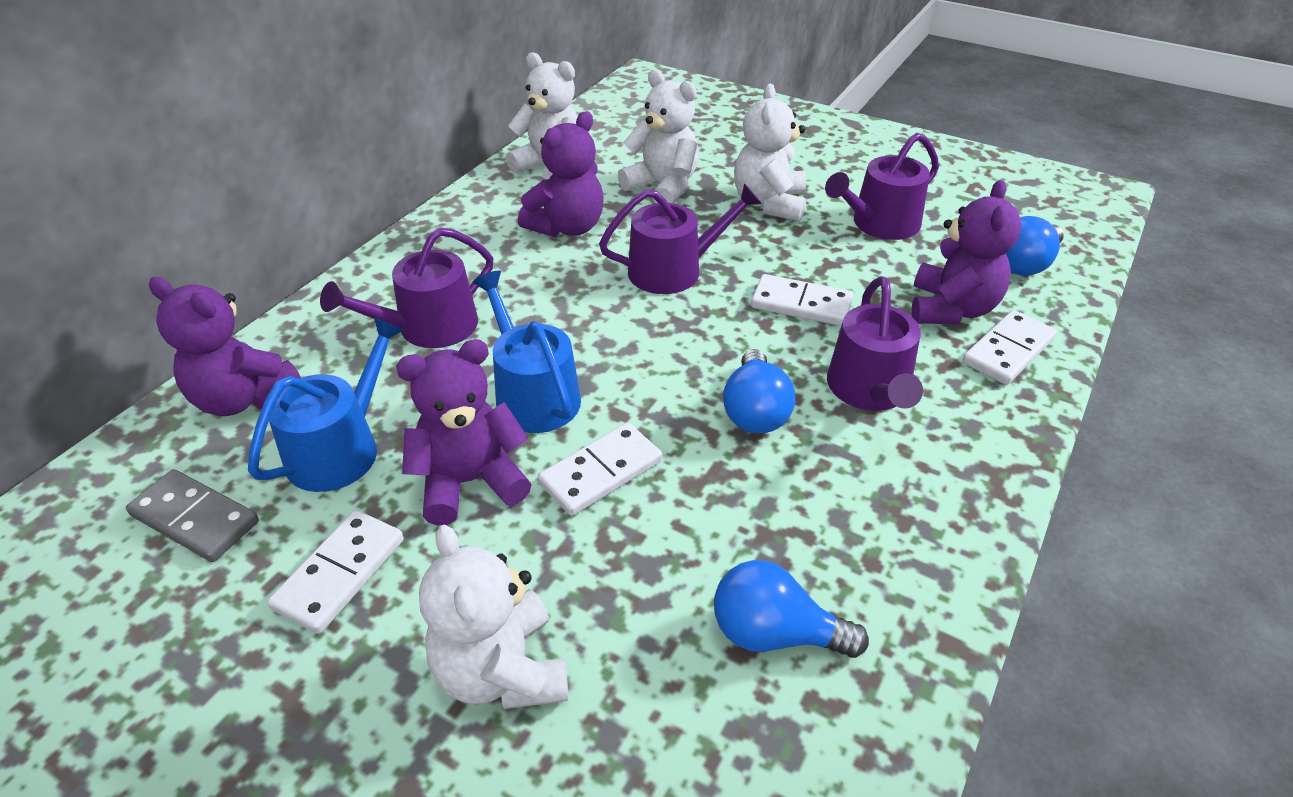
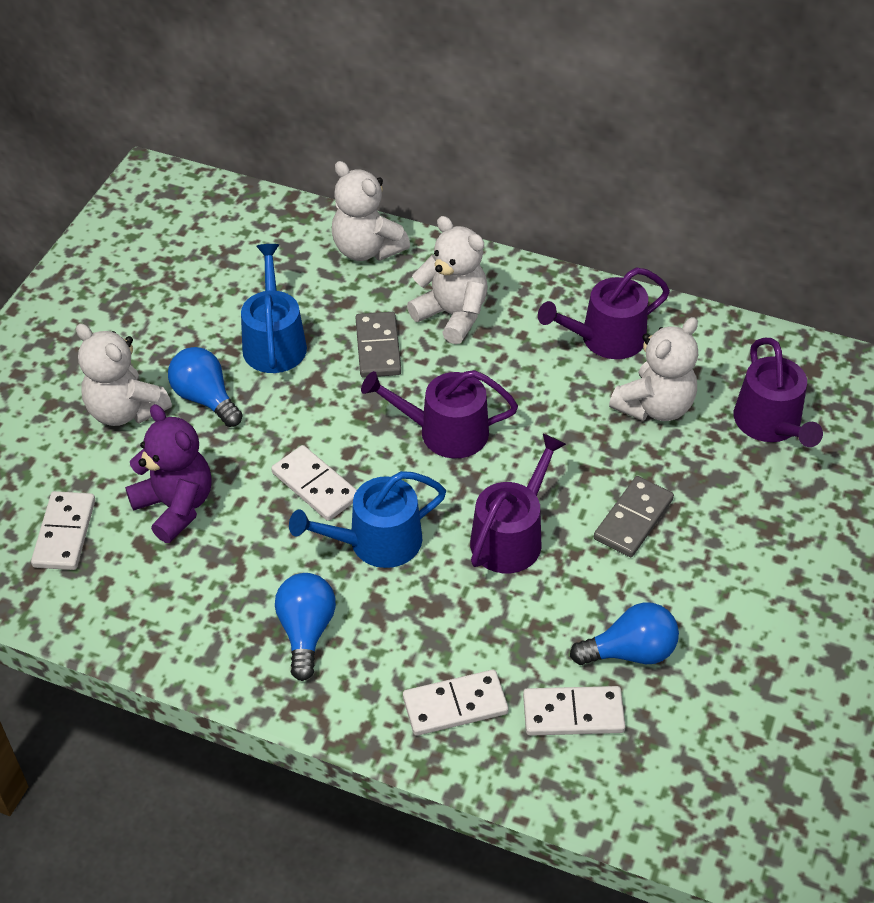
grey domino: 1 -> 2
purple teddy bear: 4 -> 1

